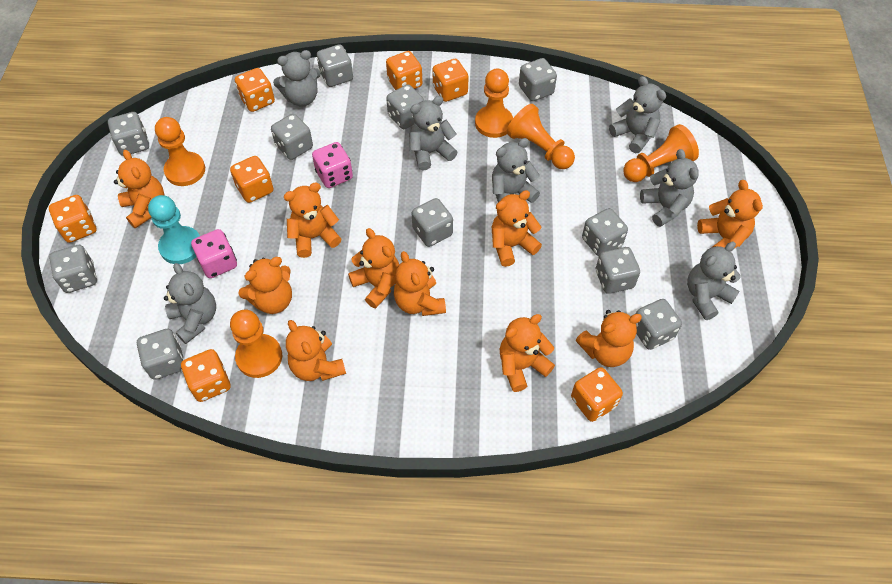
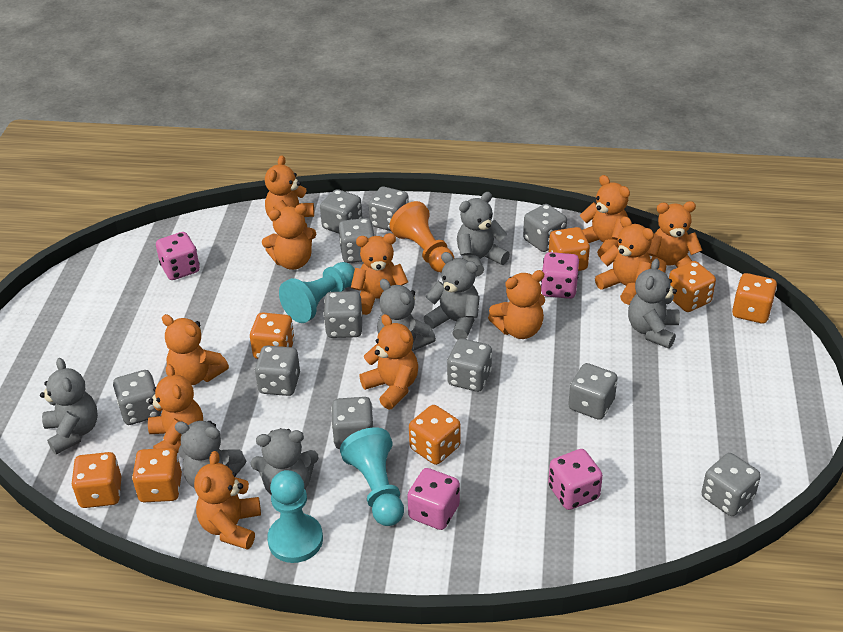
orange pawn: 5 -> 1
orange teddy bear: 10 -> 11
pink dice: 2 -> 4
turquoise pawn: 1 -> 3

